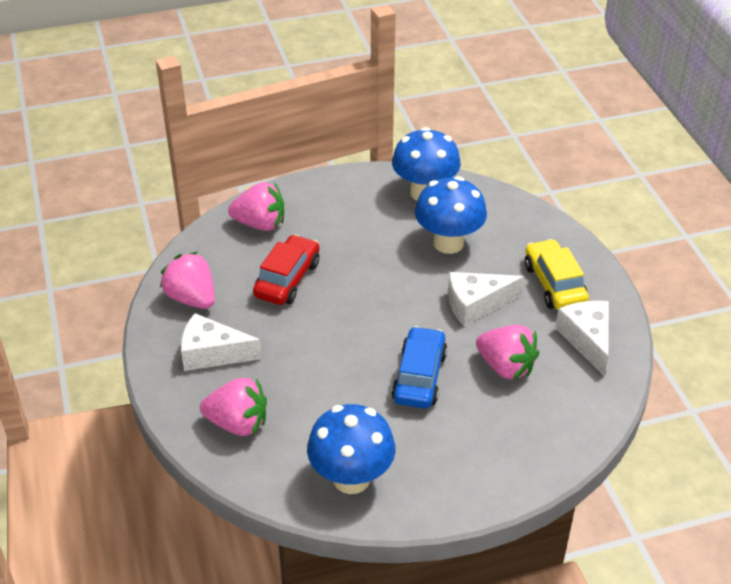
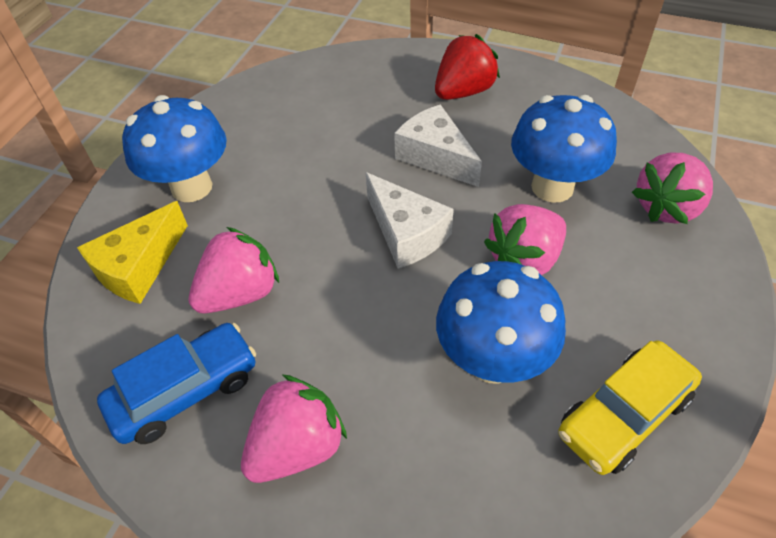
red car: 1 -> 0
red strawberry: 0 -> 1
white cheese: 3 -> 2
yellow cheese: 0 -> 1

